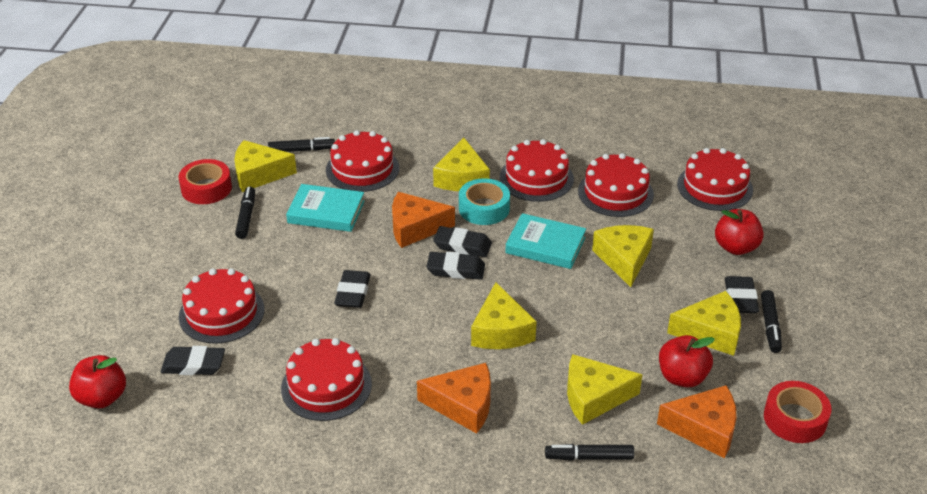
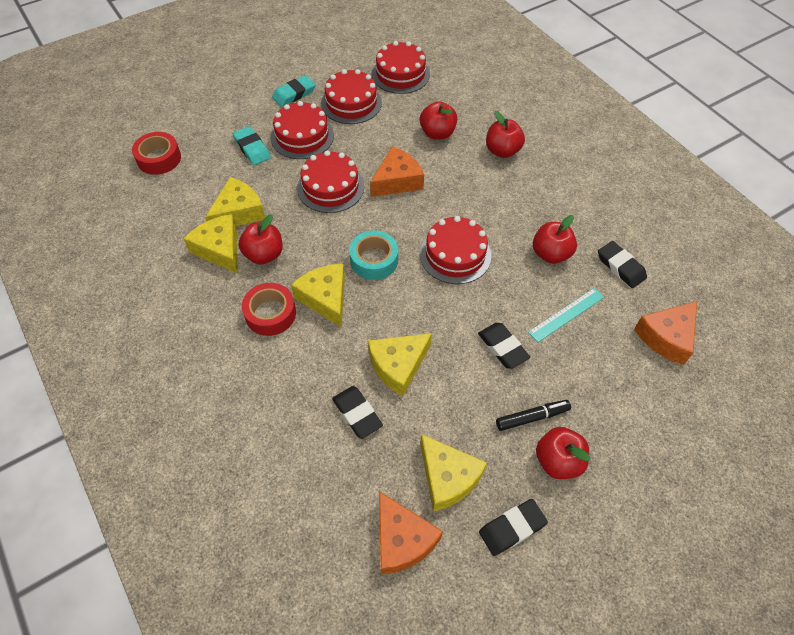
black eraser: 5 -> 4
black marker: 4 -> 1
red apple: 3 -> 5
red cake: 6 -> 5
turquoise book: 2 -> 0
turquoise eraser: 0 -> 2
turquoise ruler: 0 -> 1
yellow cheese: 6 -> 5

